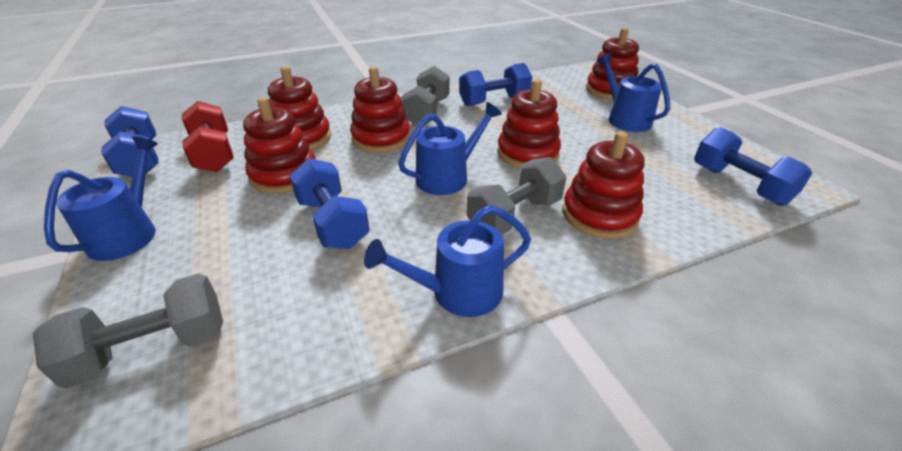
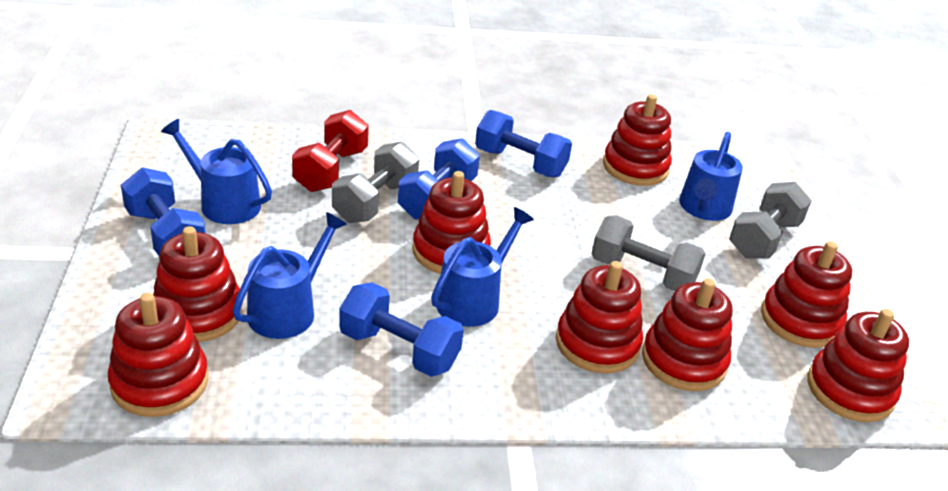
red stacking toy: 6 -> 8

